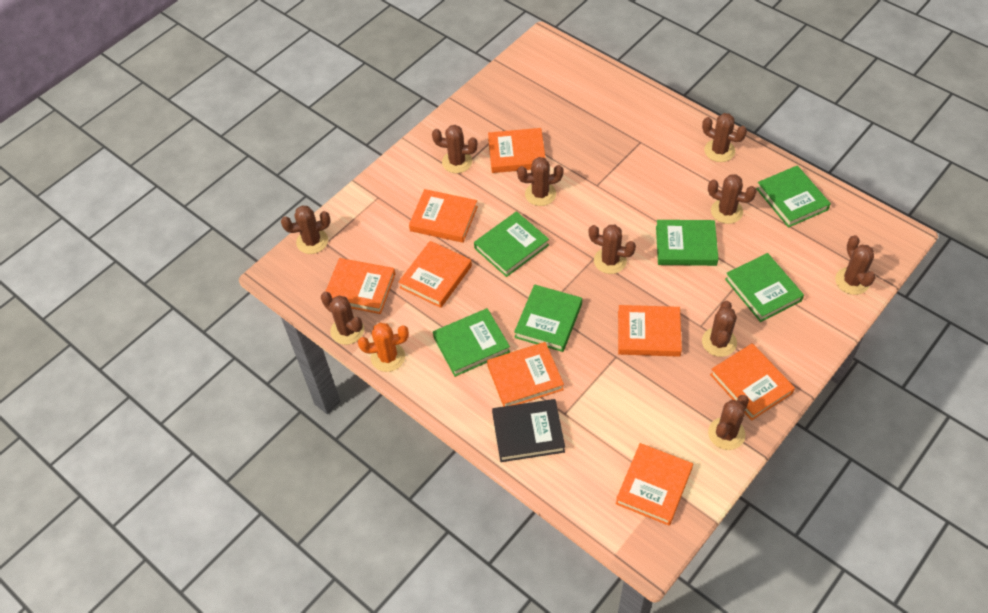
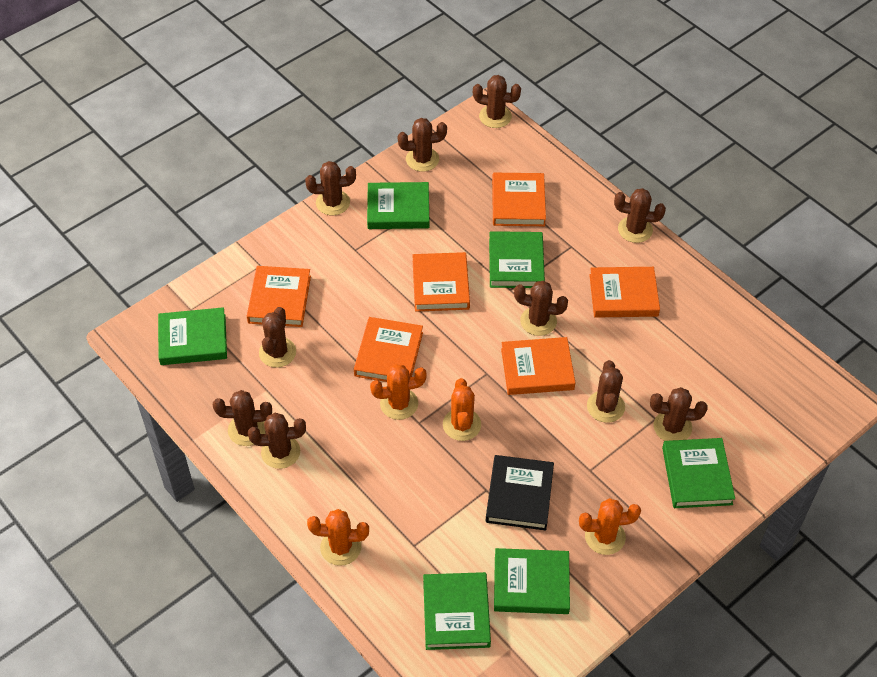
orange book: 8 -> 6
orange cactus: 1 -> 4

